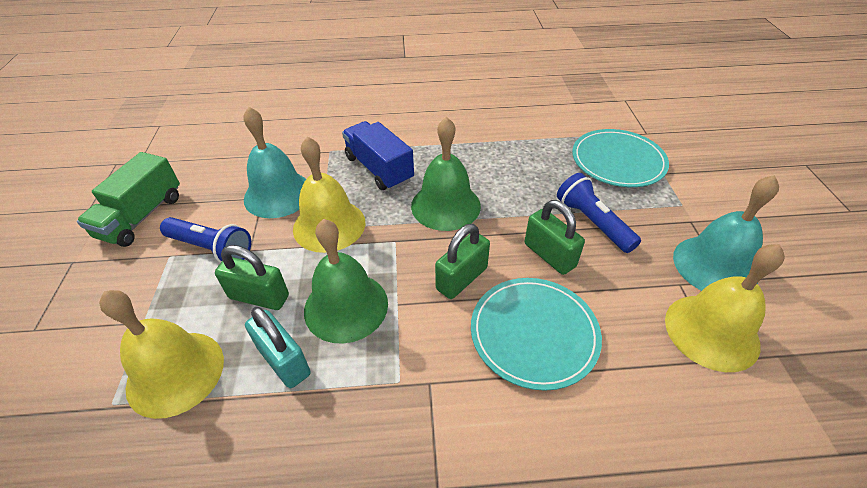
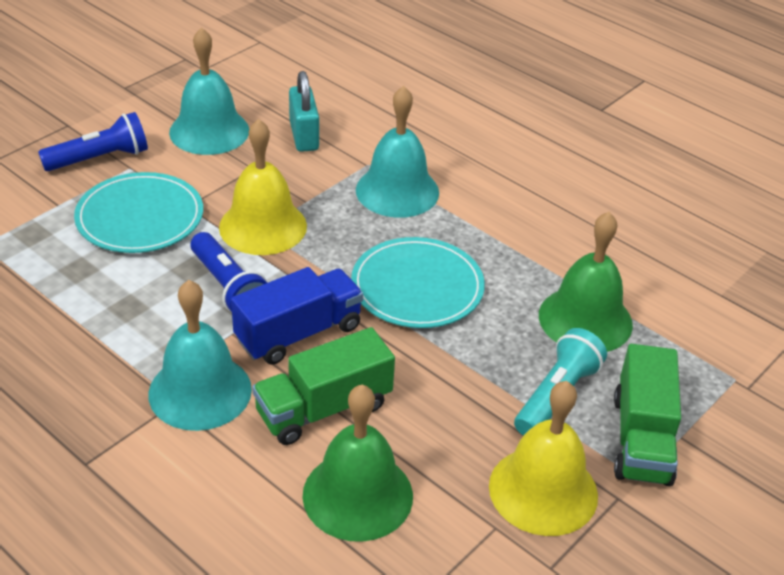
green padlock: 3 -> 0
green truck: 1 -> 2
turquoise bell: 2 -> 3
turquoise flashlight: 0 -> 1
yellow bell: 3 -> 2

